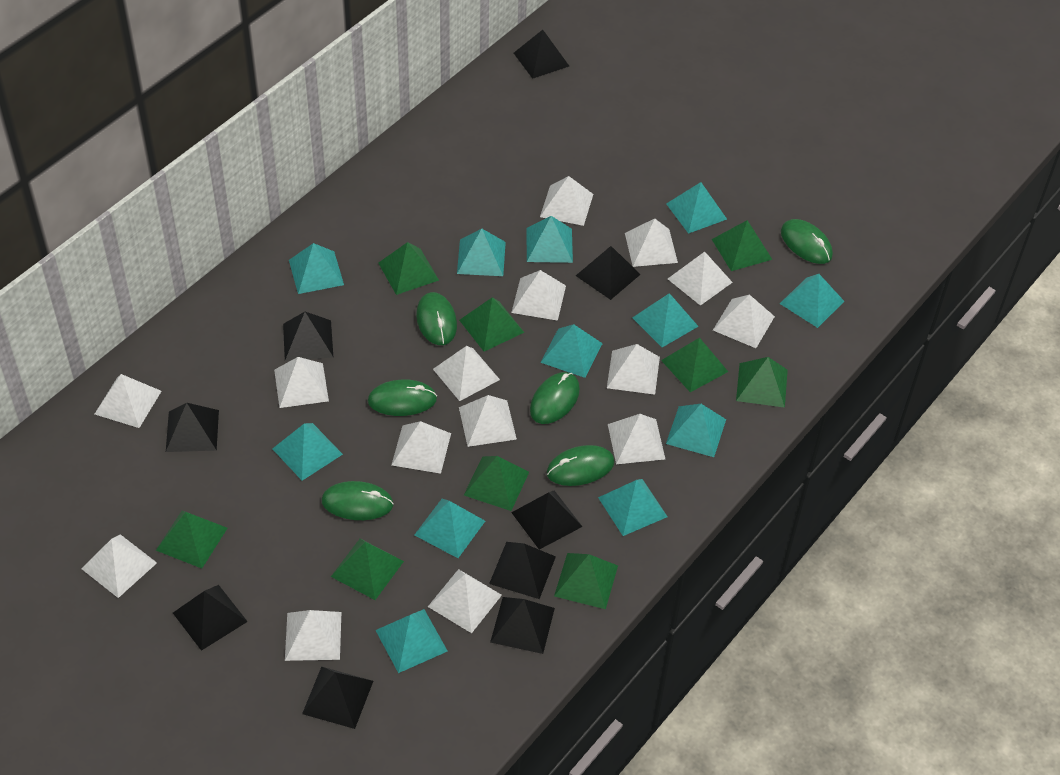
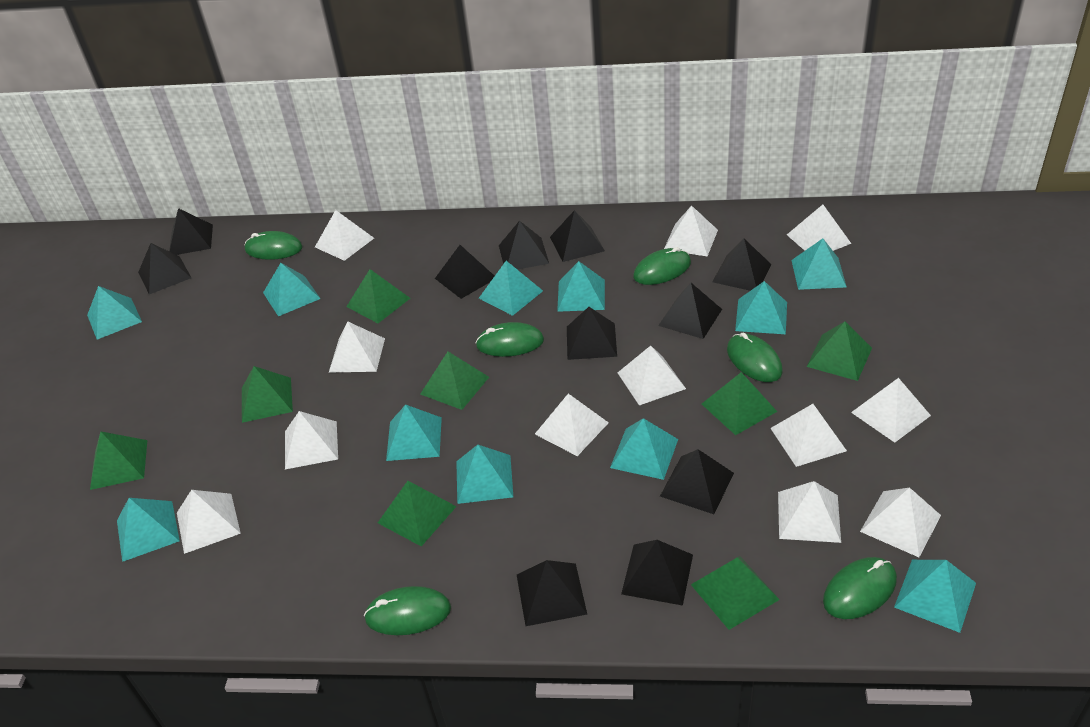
black pyramid: 9 -> 11
green pyramid: 9 -> 8
turquoise pyramid: 12 -> 11
white pyramid: 15 -> 12

